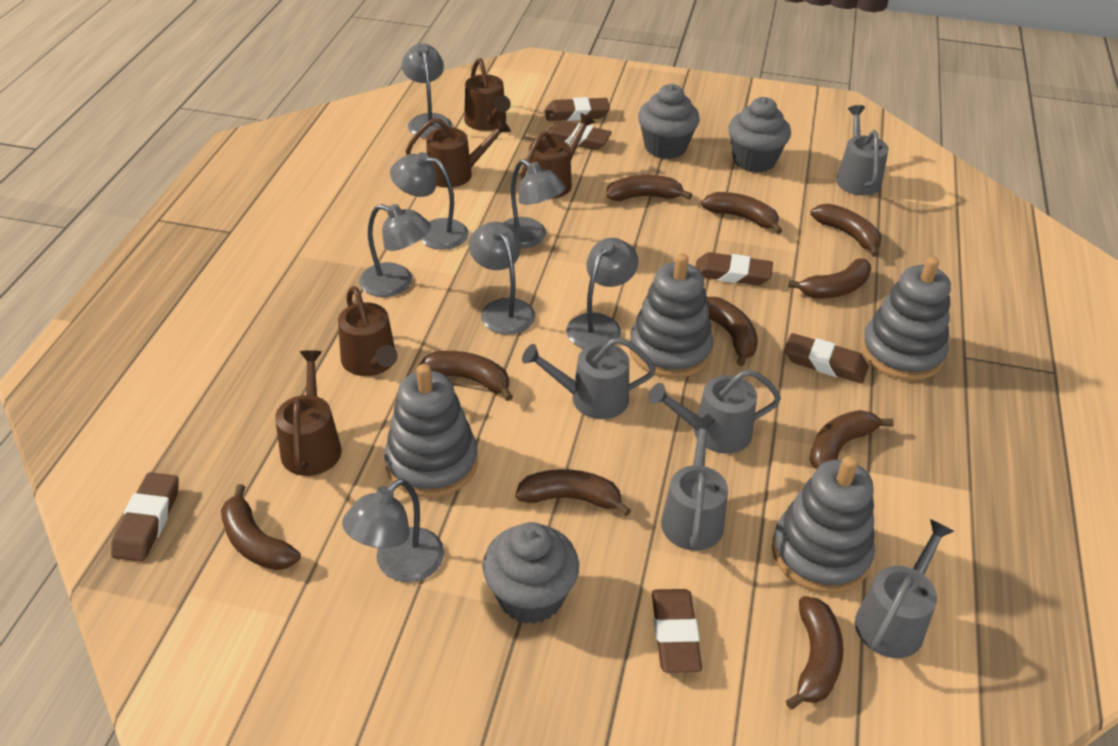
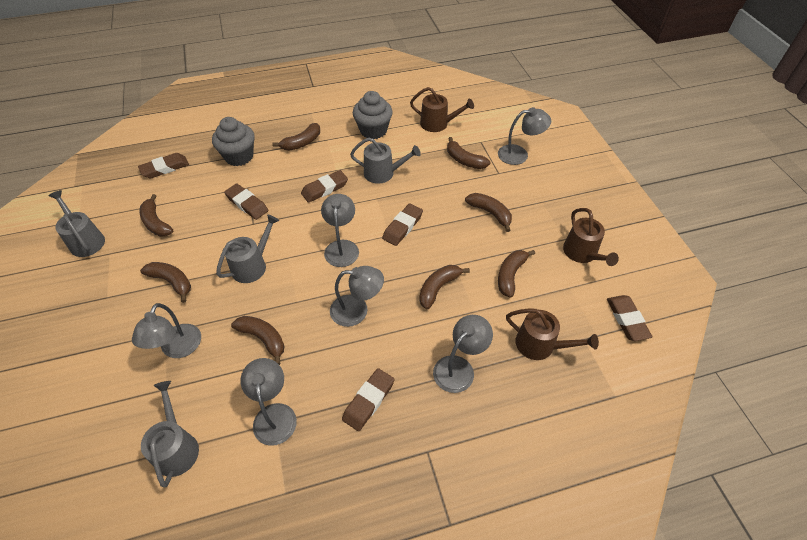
brown banana: 10 -> 8
brown watering can: 5 -> 3
grey cupcake: 3 -> 2
grey lamp: 7 -> 6
grey stacking toy: 4 -> 0
grey watering can: 5 -> 4

